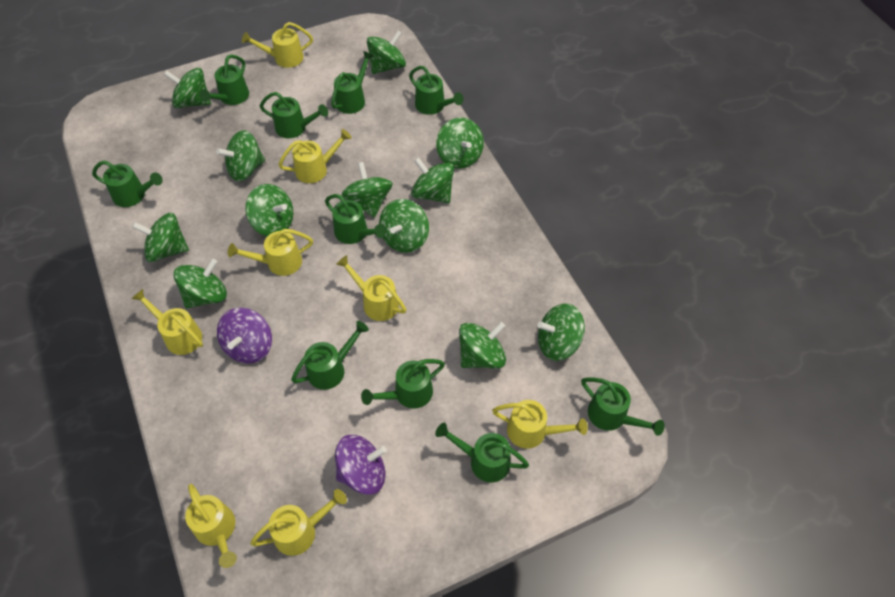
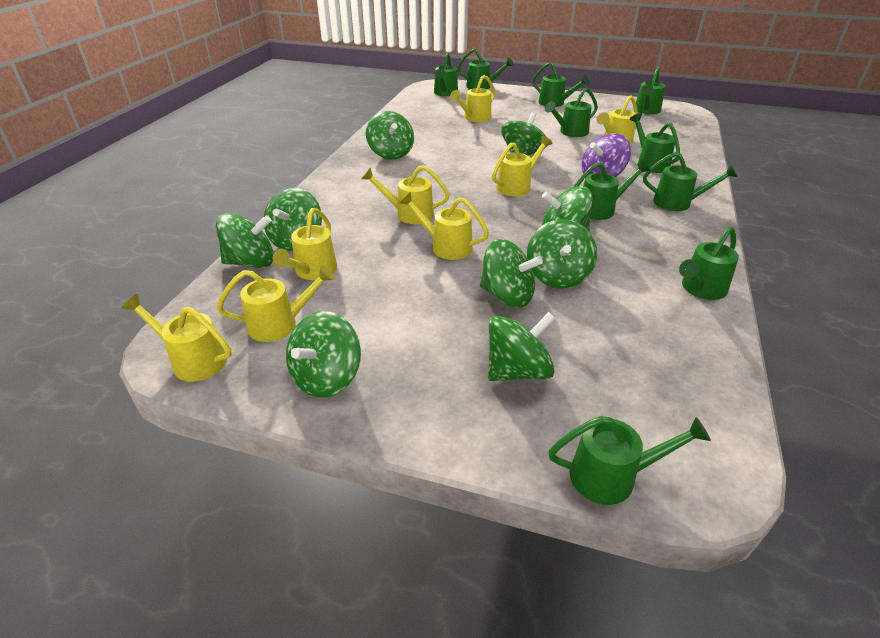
green spinning top: 12 -> 9
purple spinning top: 2 -> 1

